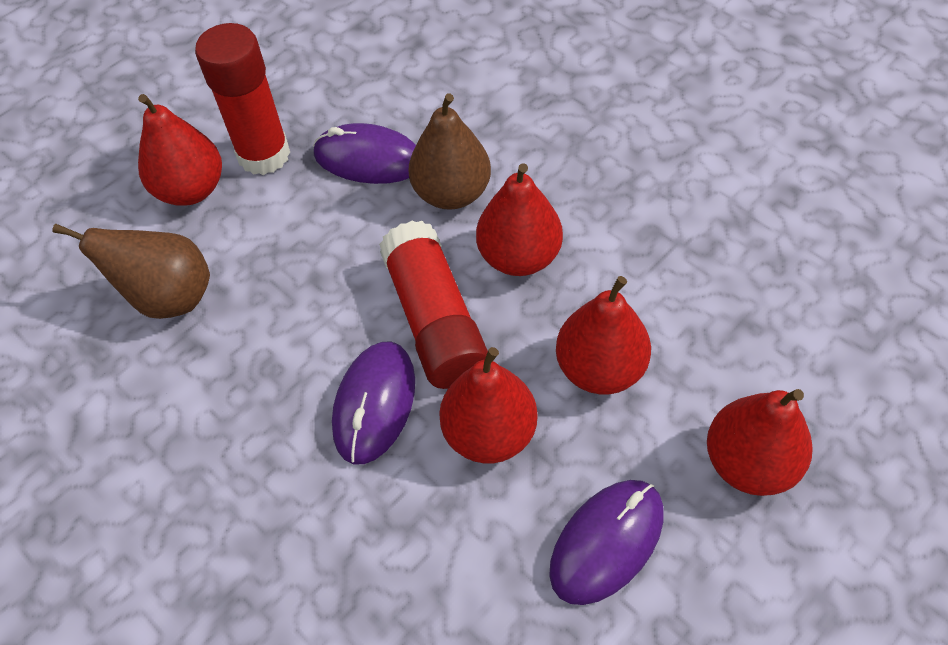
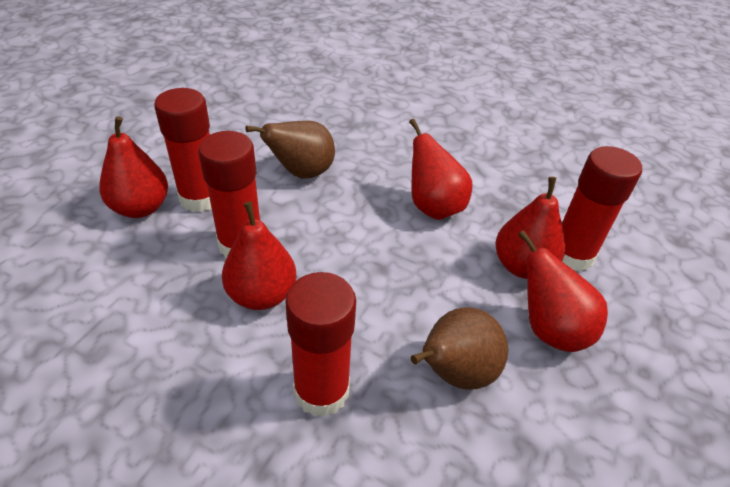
purple mouse: 3 -> 0
red glue stick: 2 -> 4

